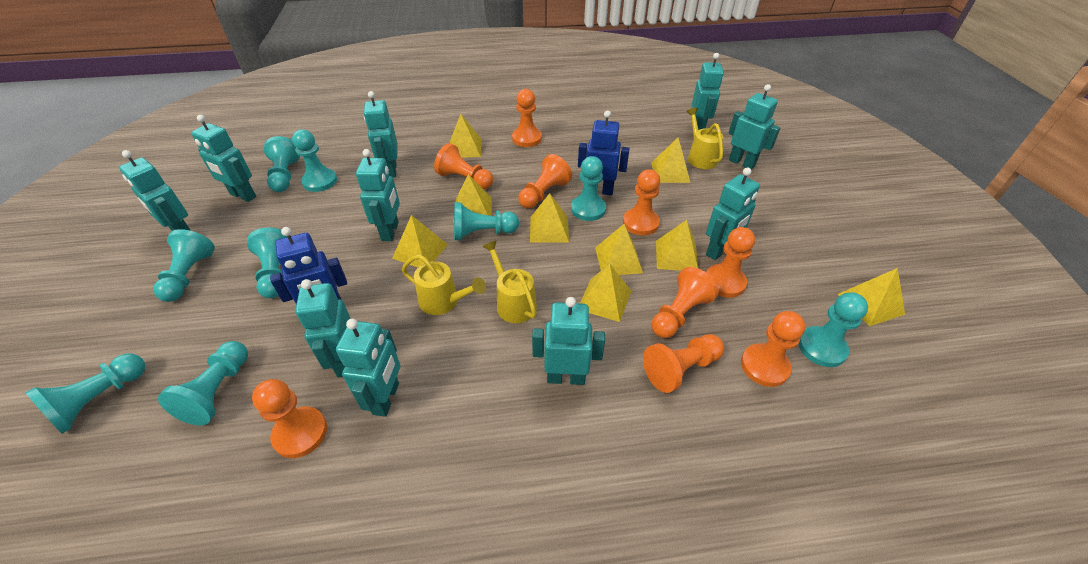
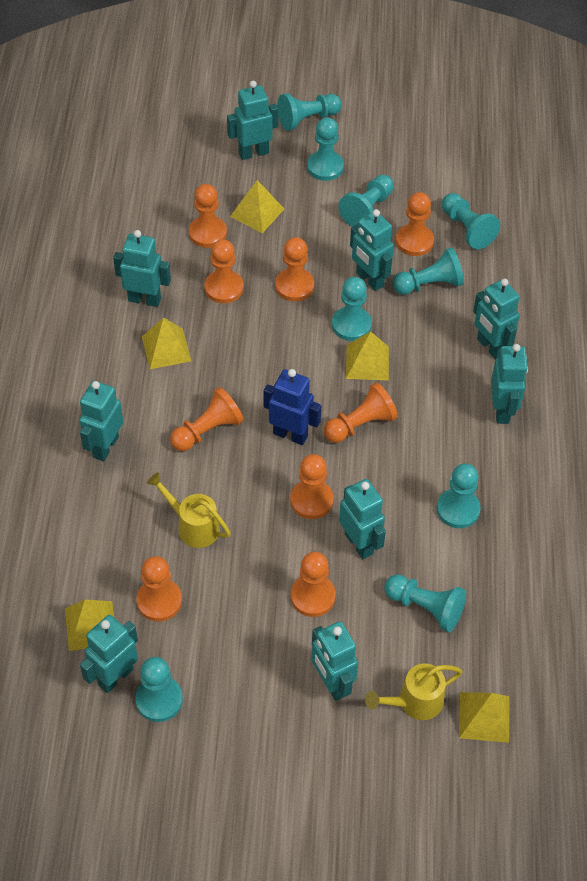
blue robot: 2 -> 1
turquoise robot: 10 -> 9
yellow pyramid: 9 -> 5
yellow watering can: 3 -> 2

